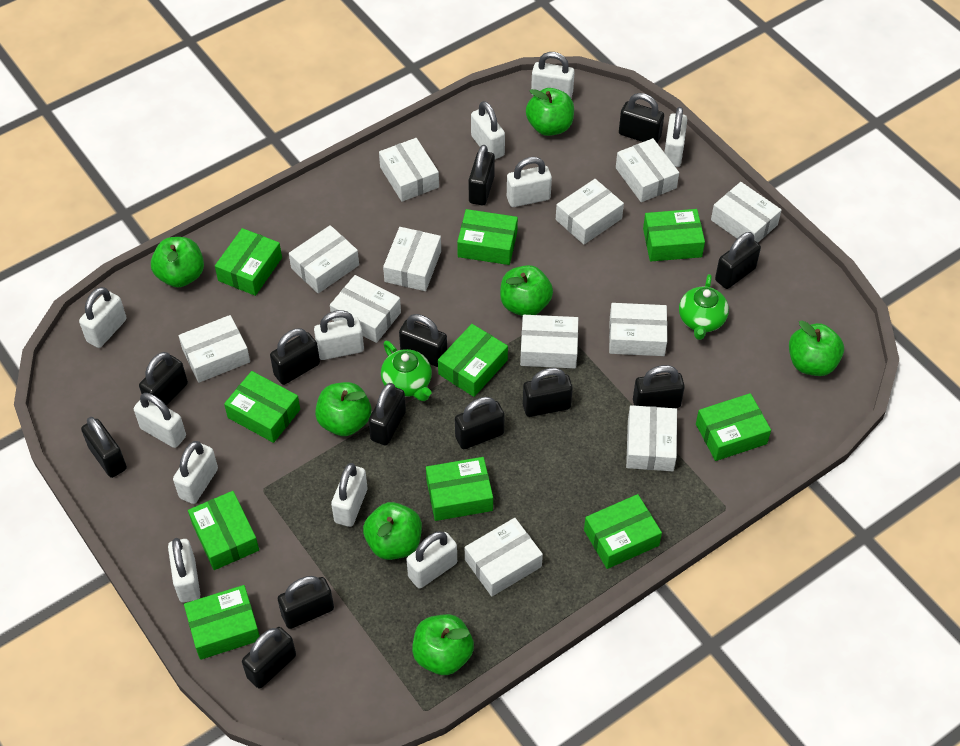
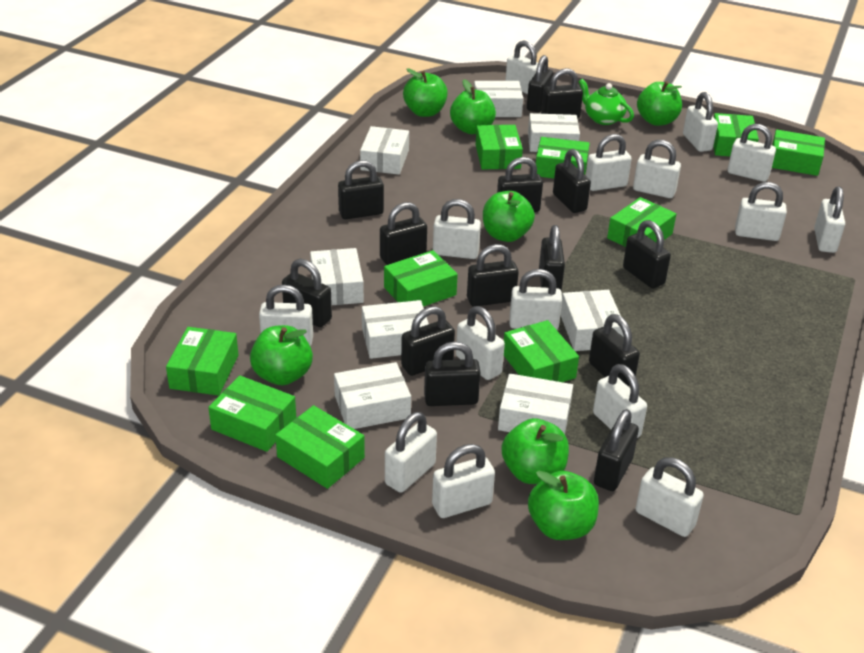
black padlock: 13 -> 14
green teapot: 2 -> 1
white box: 12 -> 8
white padlock: 11 -> 15

